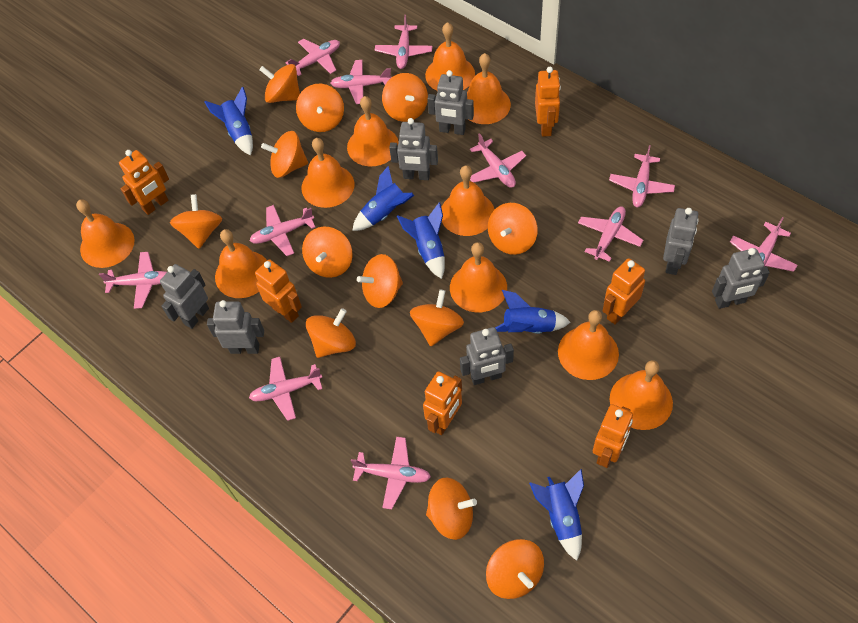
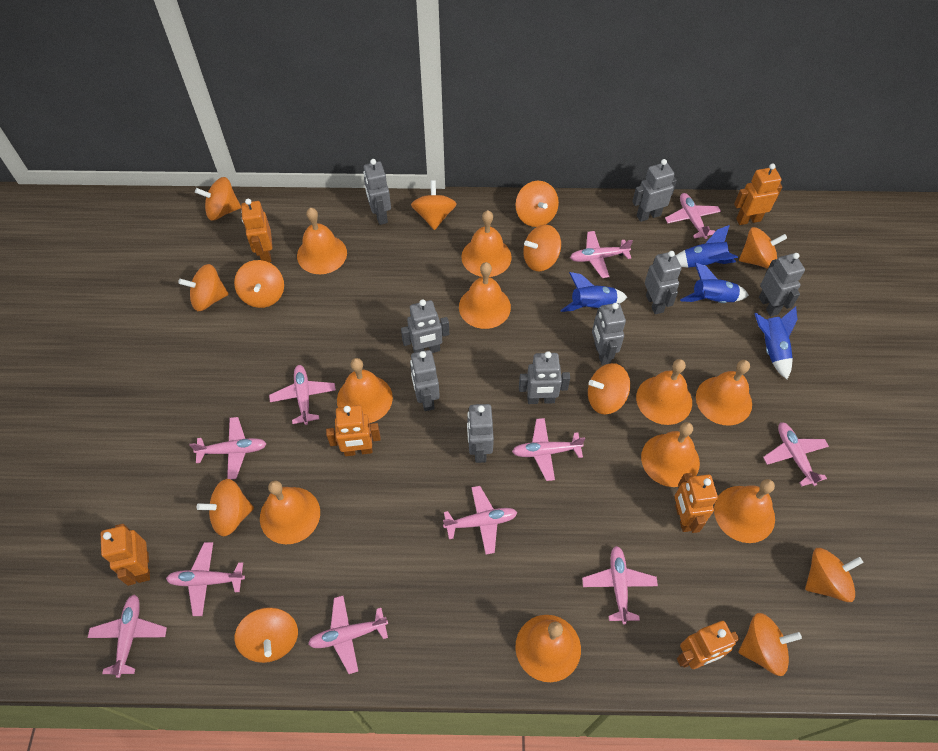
blue rocket: 5 -> 4
grey robot: 7 -> 9

